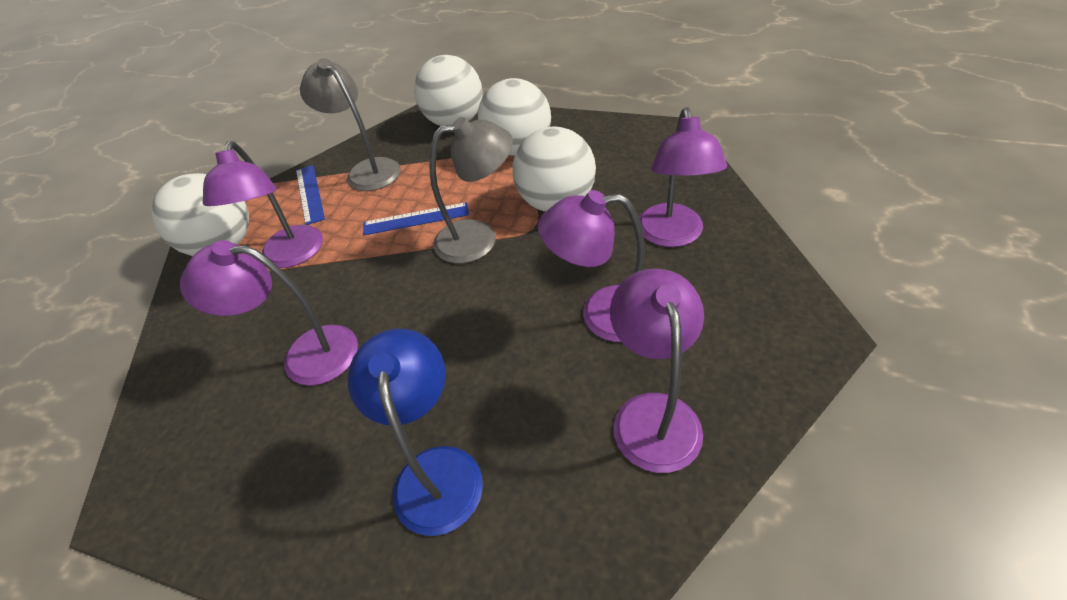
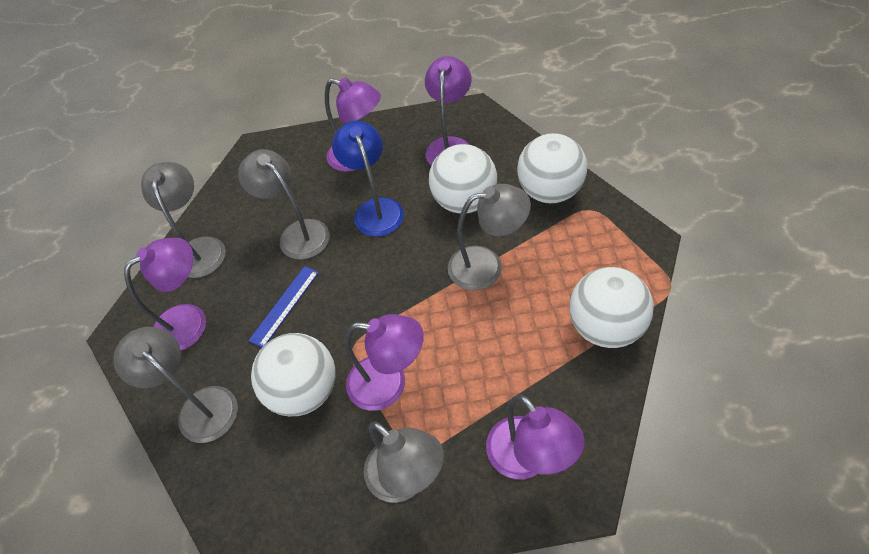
blue ruler: 2 -> 1
grey lamp: 2 -> 5

